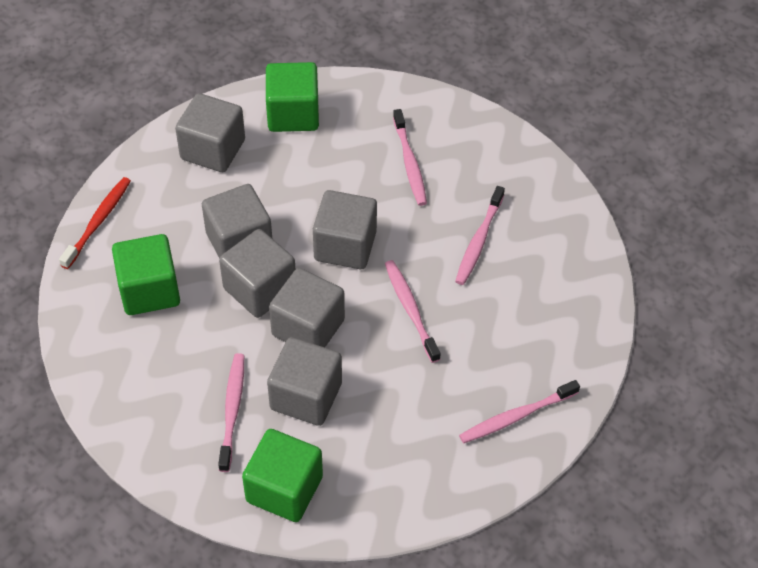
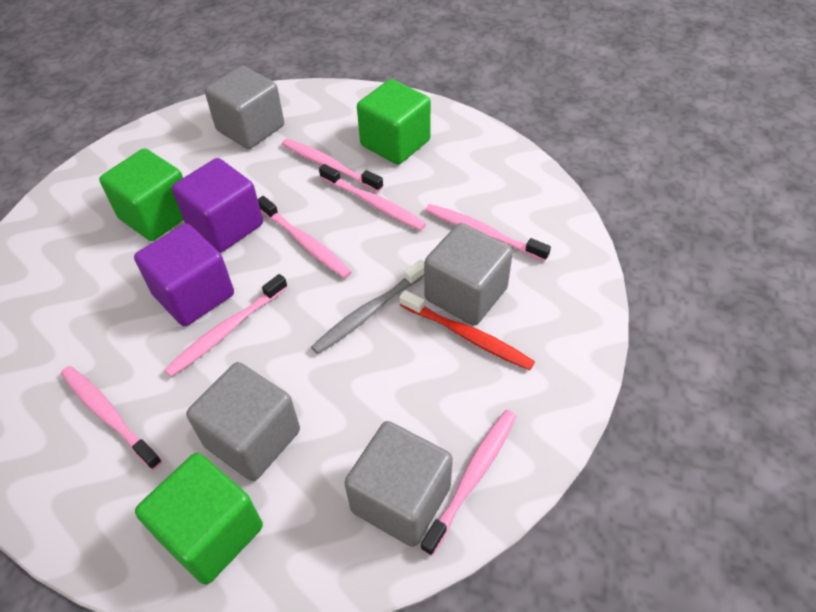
grey cube: 6 -> 4
grey toothbrush: 0 -> 1
pink toothbrush: 5 -> 7
purple cube: 0 -> 2

